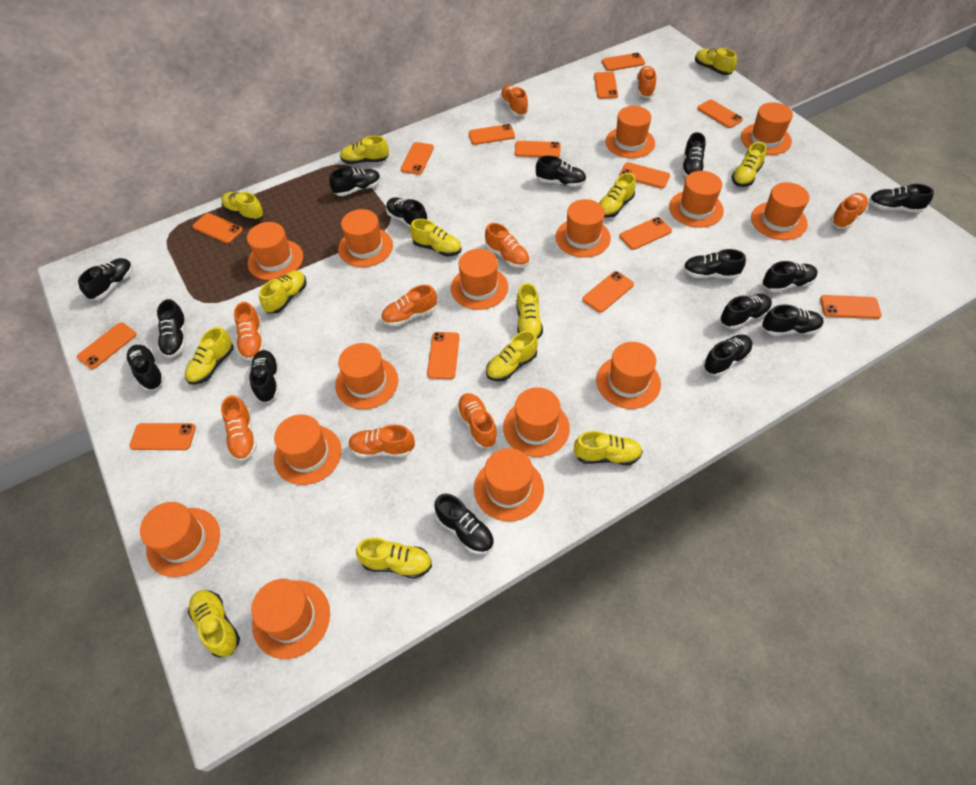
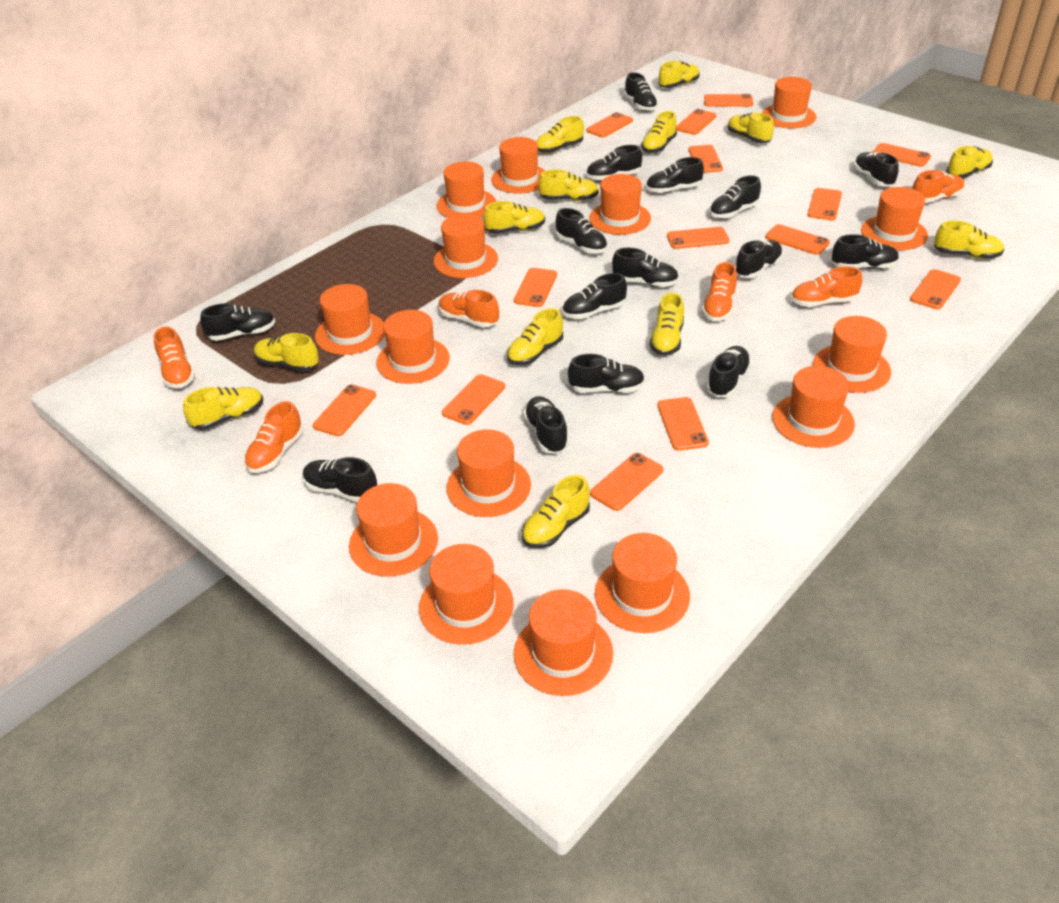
orange shoe: 9 -> 6

